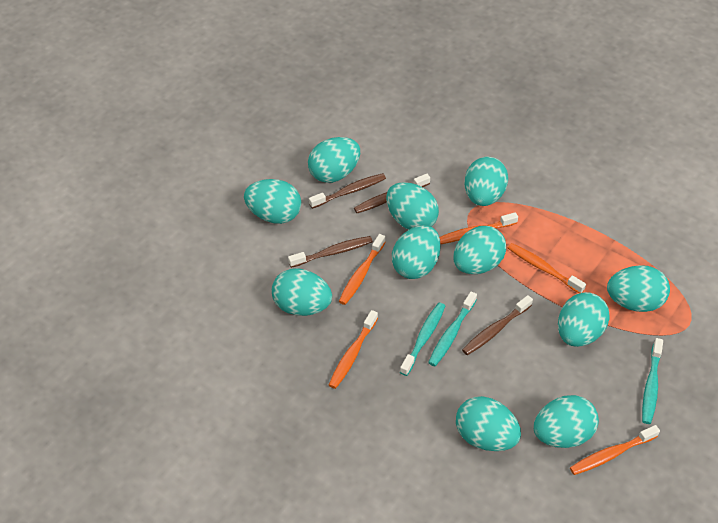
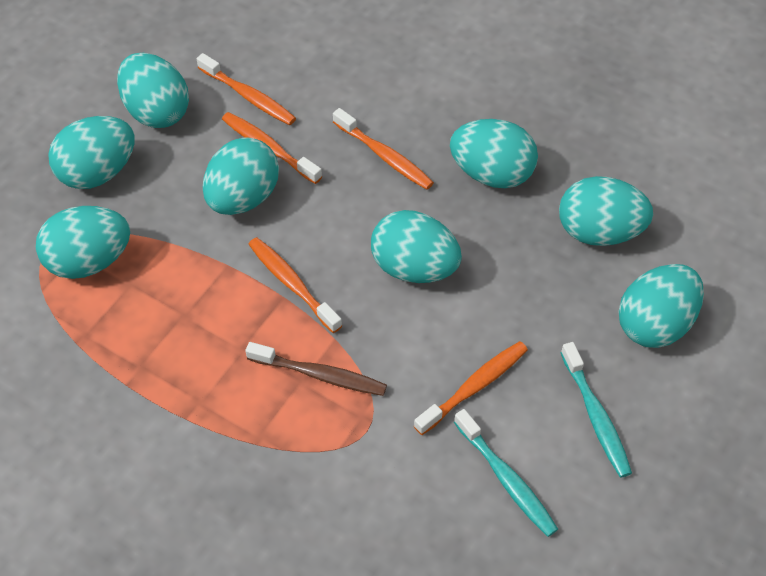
brown toothbrush: 4 -> 1
turquoise egg: 11 -> 8
turquoise toothbrush: 3 -> 2

